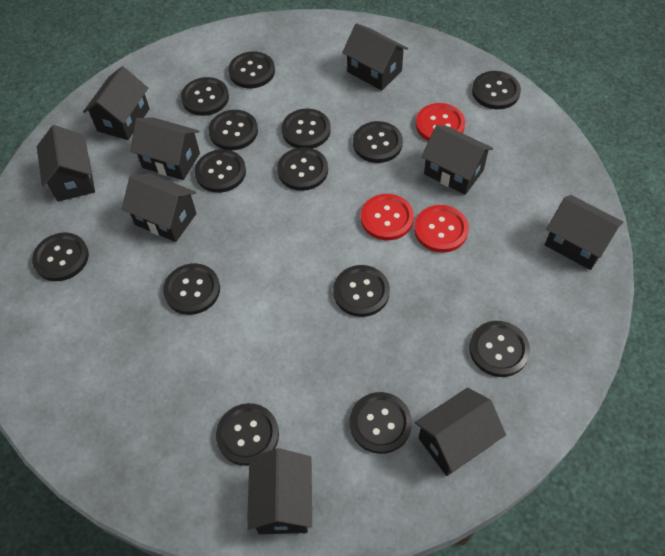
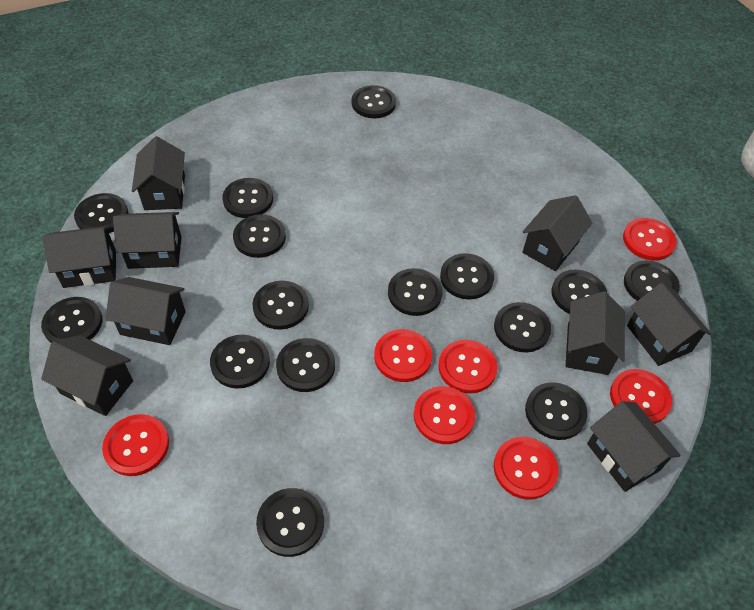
black button: 14 -> 15
red button: 3 -> 7

